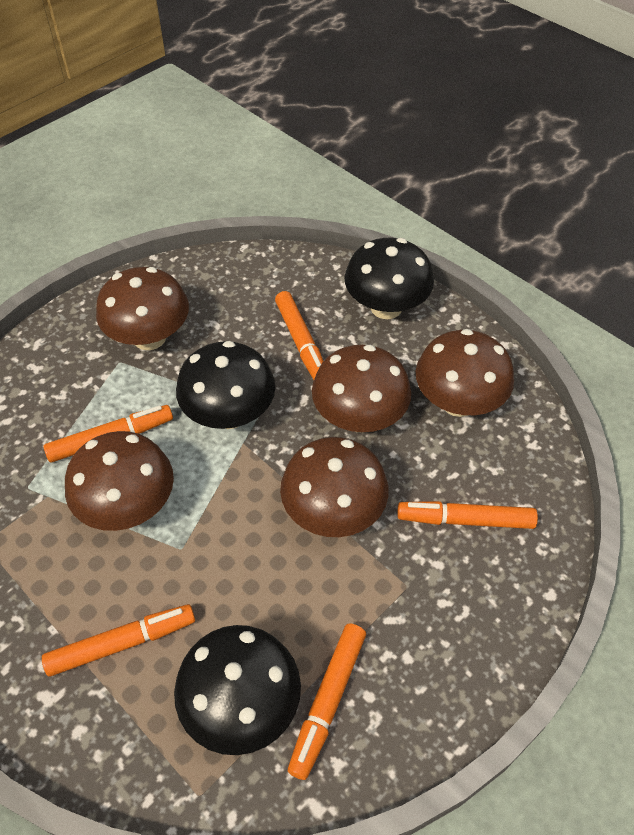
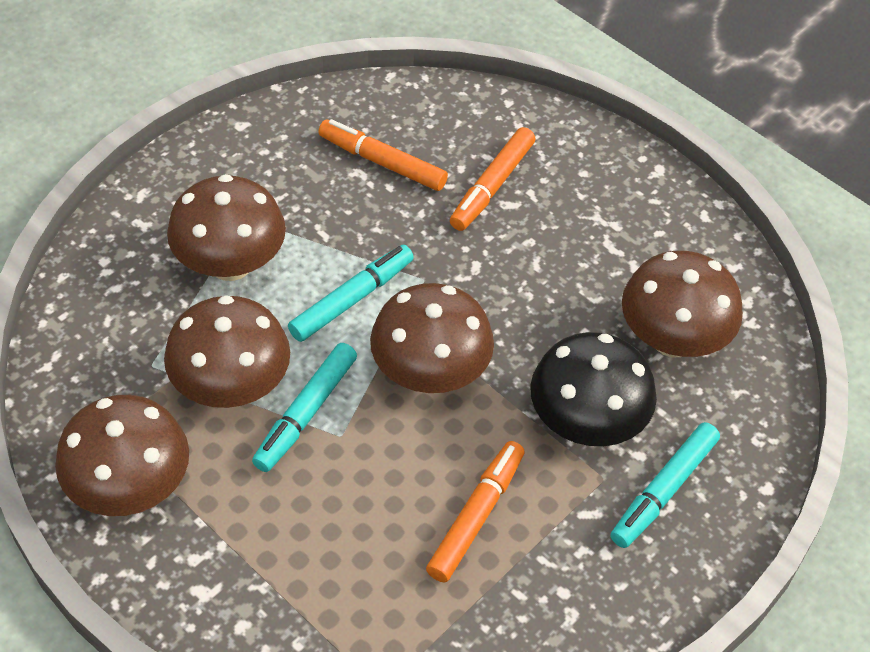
black mushroom: 3 -> 1
orange marker: 5 -> 3
turquoise marker: 0 -> 3

